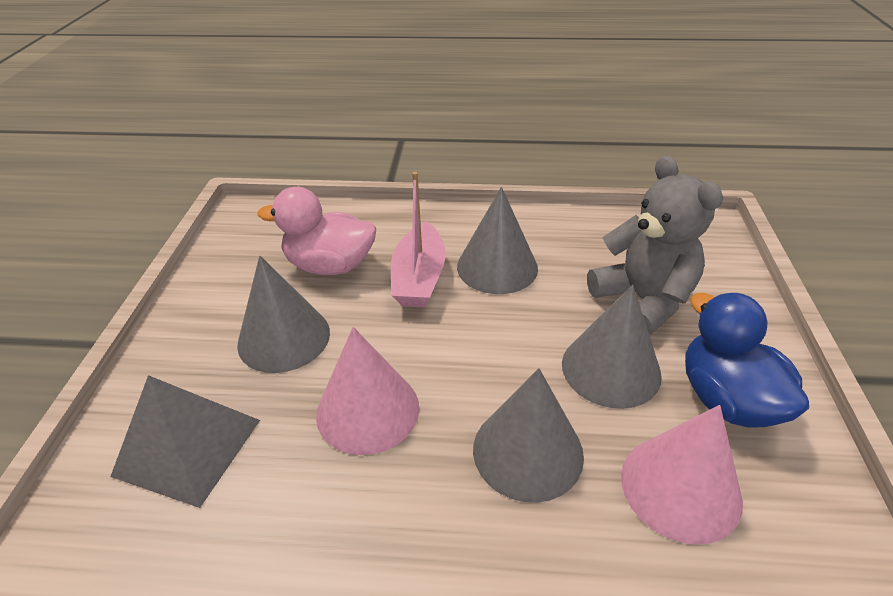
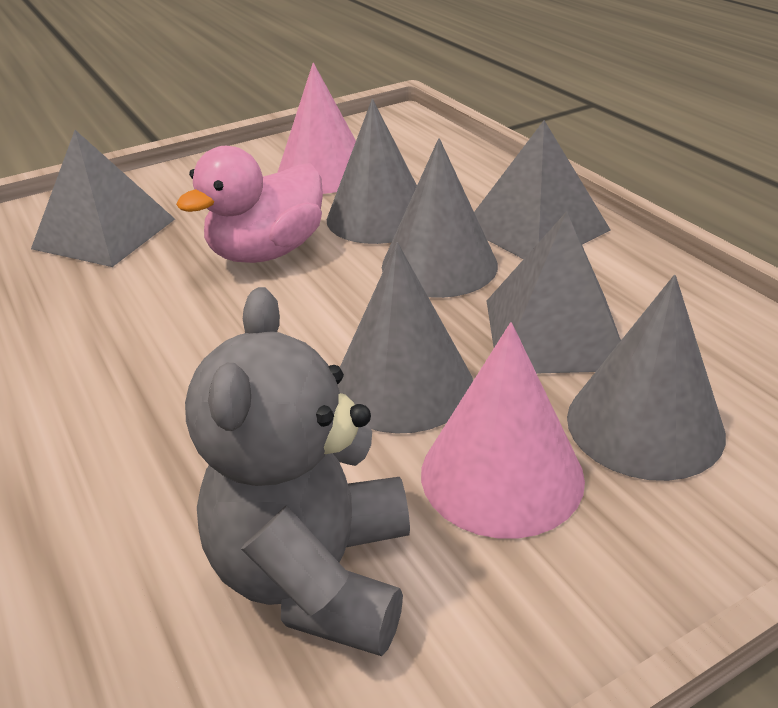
blue duck: 1 -> 0
grey pyramid: 1 -> 3
pink boat: 1 -> 0

